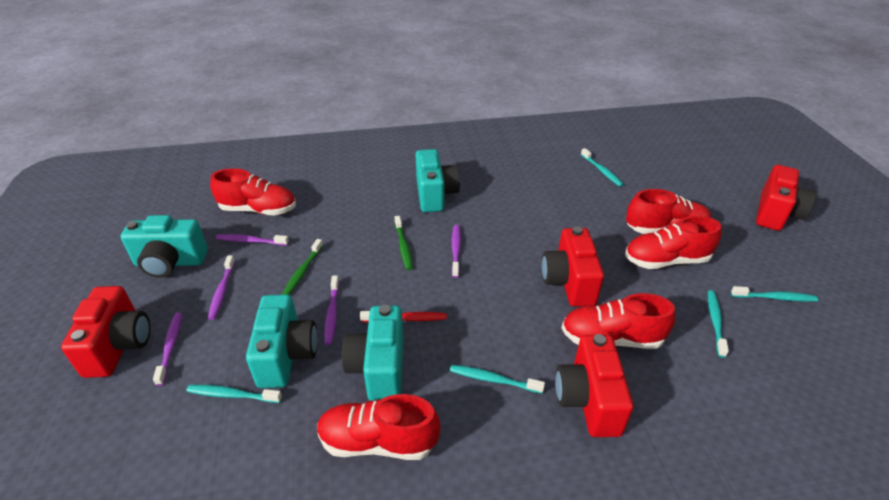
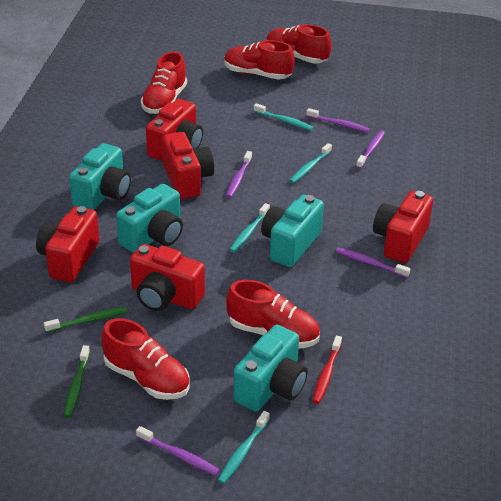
red camera: 4 -> 5
turquoise toothbrush: 5 -> 4

